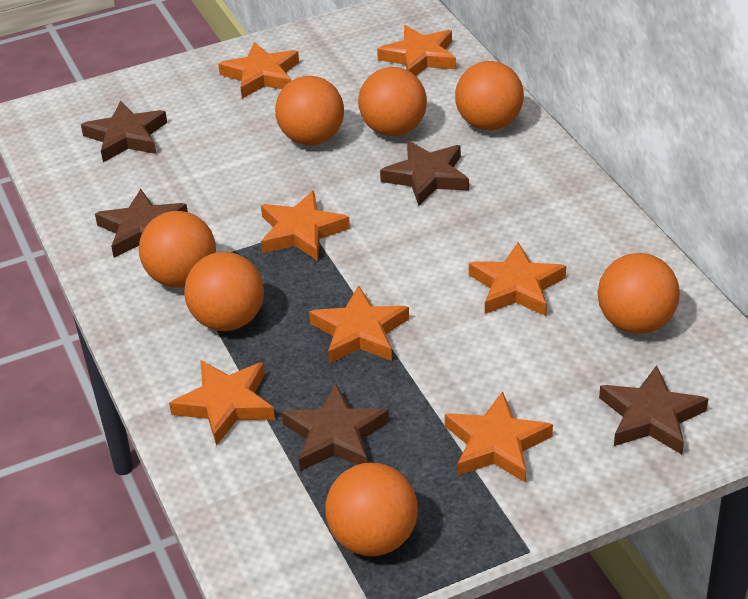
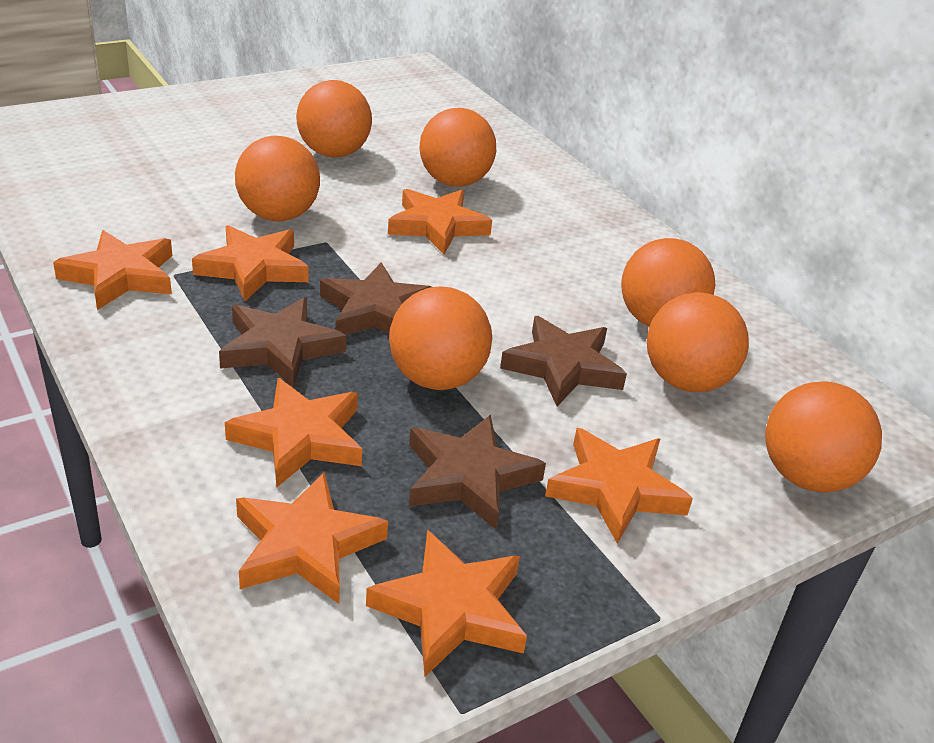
brown star: 5 -> 4

